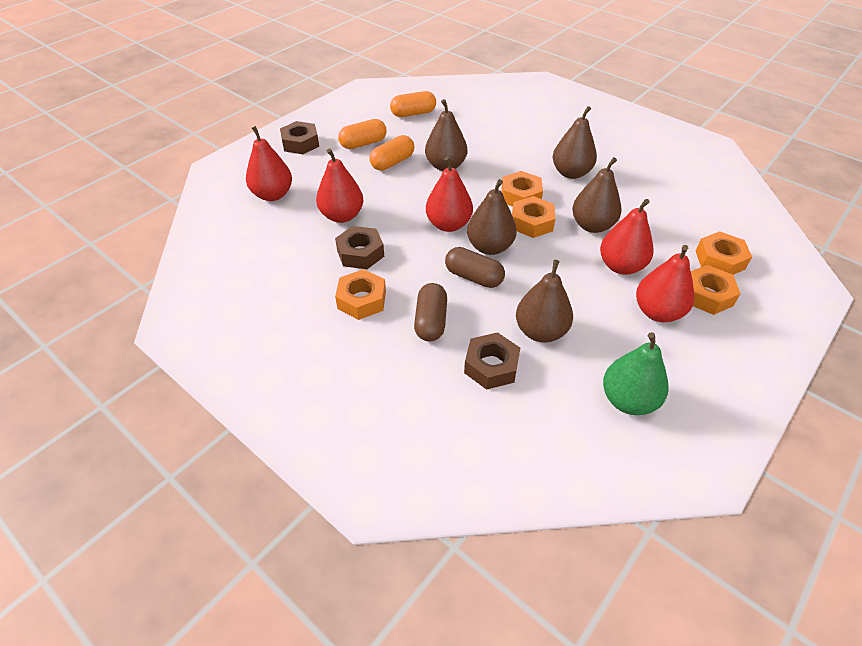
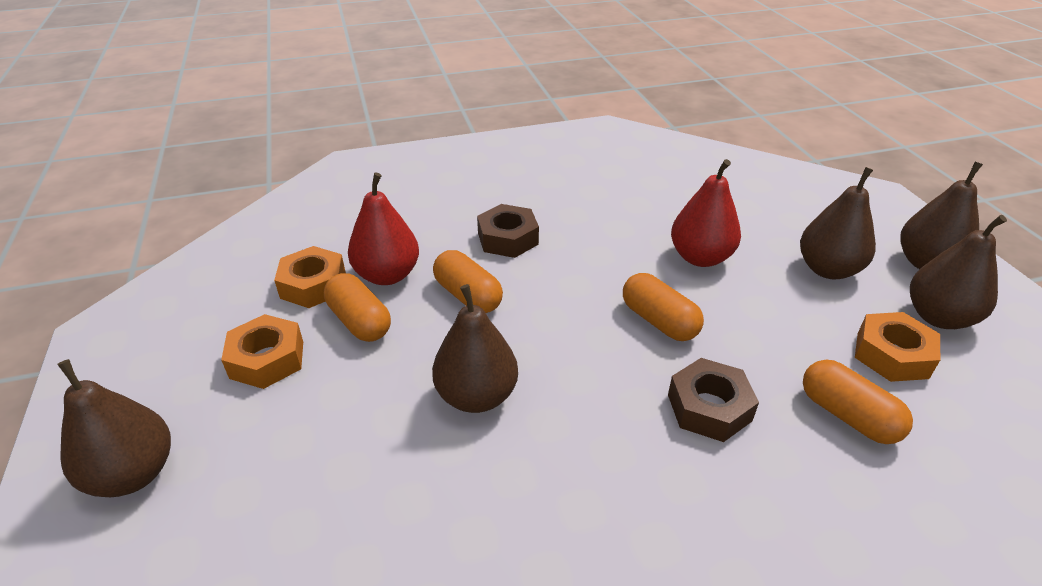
brown capsule: 2 -> 0
brown nut: 3 -> 2
green pear: 1 -> 0
orange capsule: 3 -> 4
orange nut: 5 -> 3
red pear: 5 -> 2

